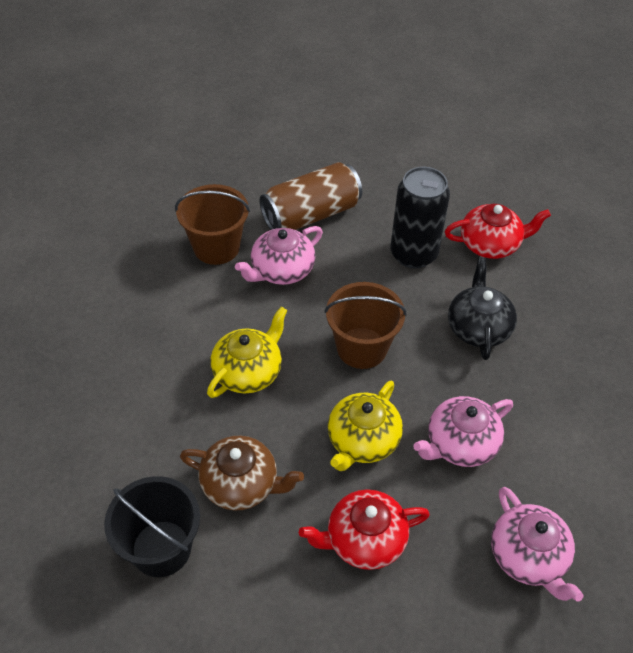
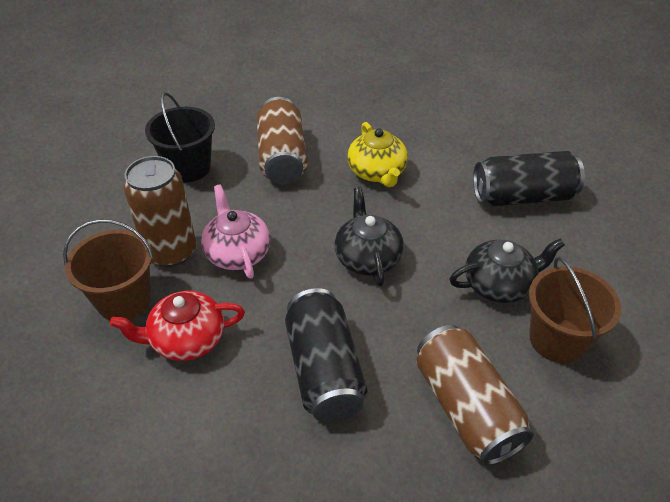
black can: 1 -> 2
black teapot: 1 -> 2
brown can: 1 -> 3
brown teapot: 1 -> 0
pink teapot: 3 -> 1
red teapot: 2 -> 1
yellow teapot: 2 -> 1

